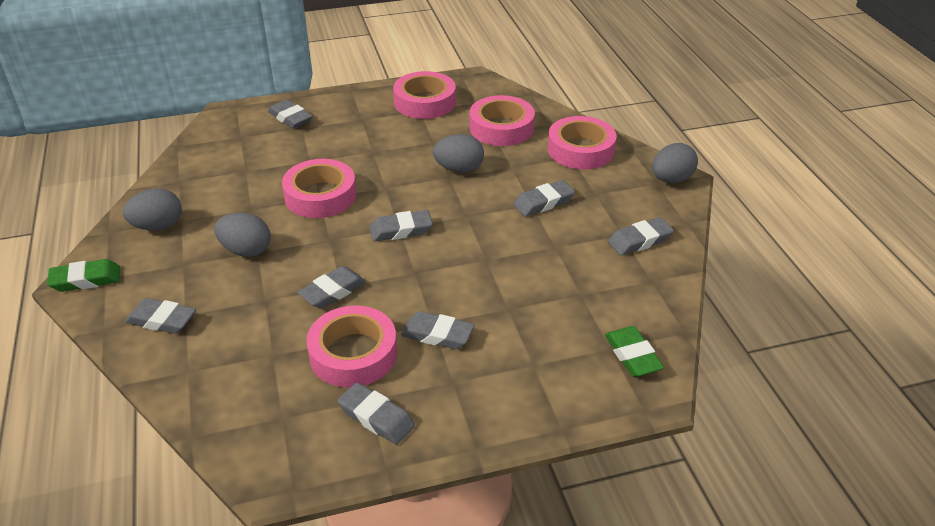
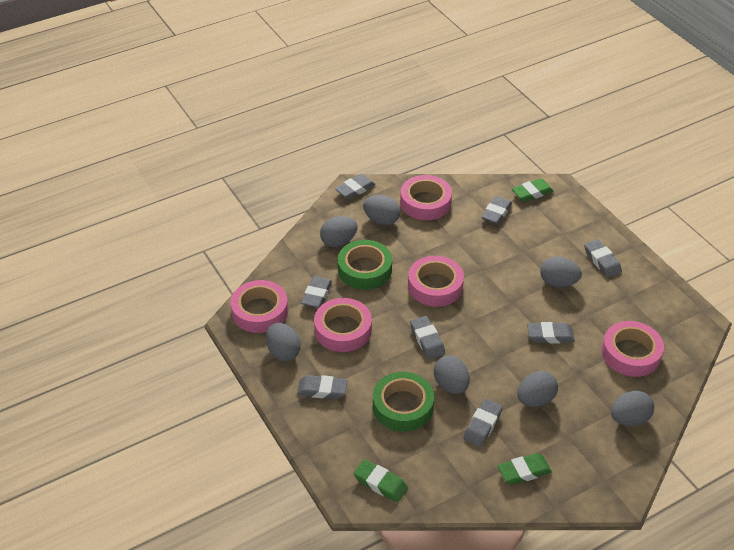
green eraser: 2 -> 3
green tape: 0 -> 2
grey egg: 4 -> 7

